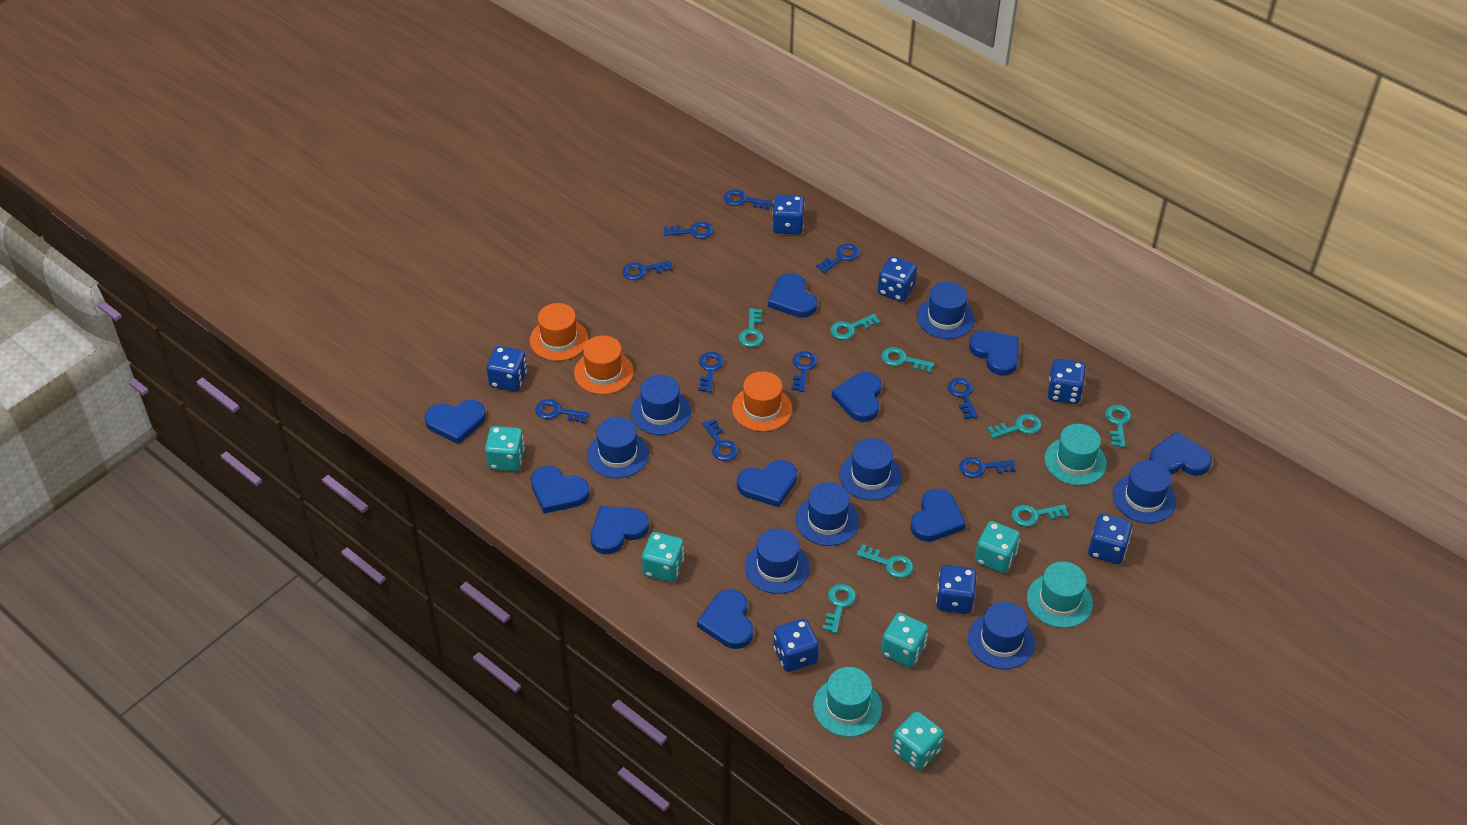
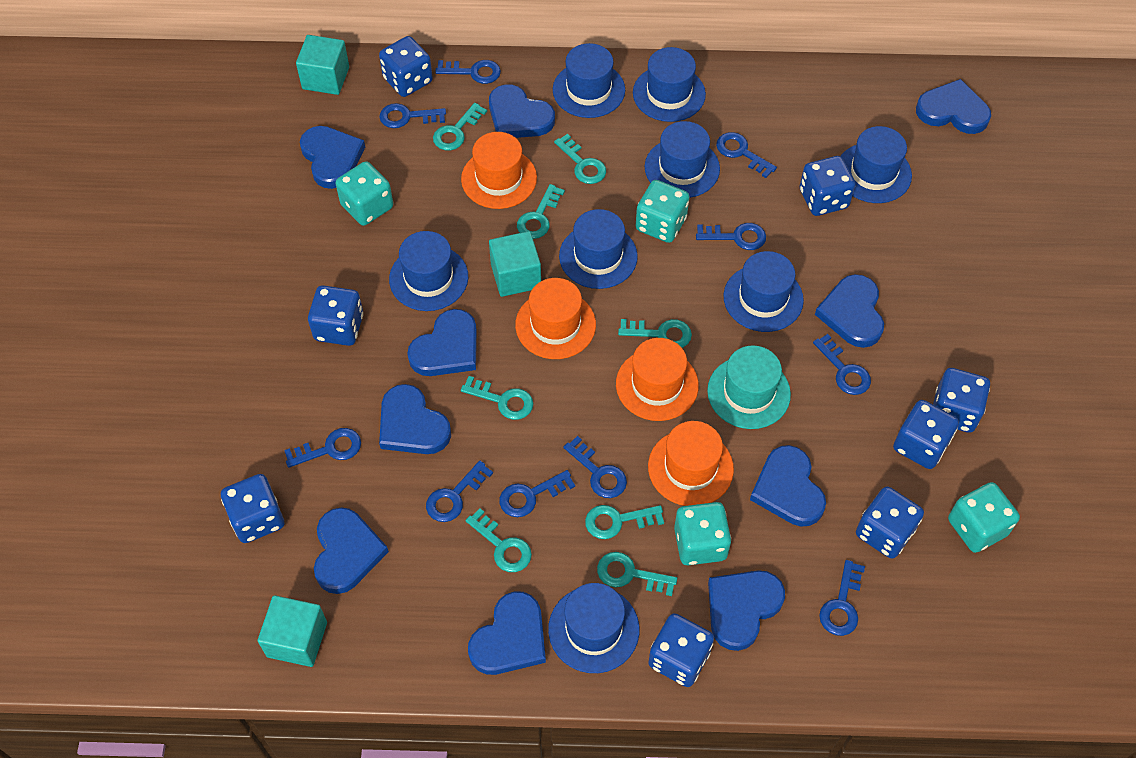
blue dice: 7 -> 8
orange hat: 3 -> 4
turquoise cube: 0 -> 3
turquoise dice: 5 -> 4
turquoise hat: 3 -> 1

